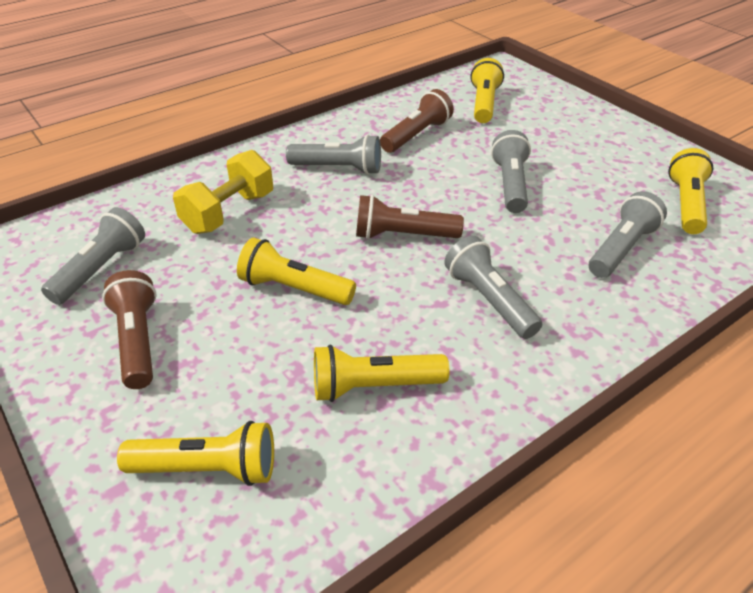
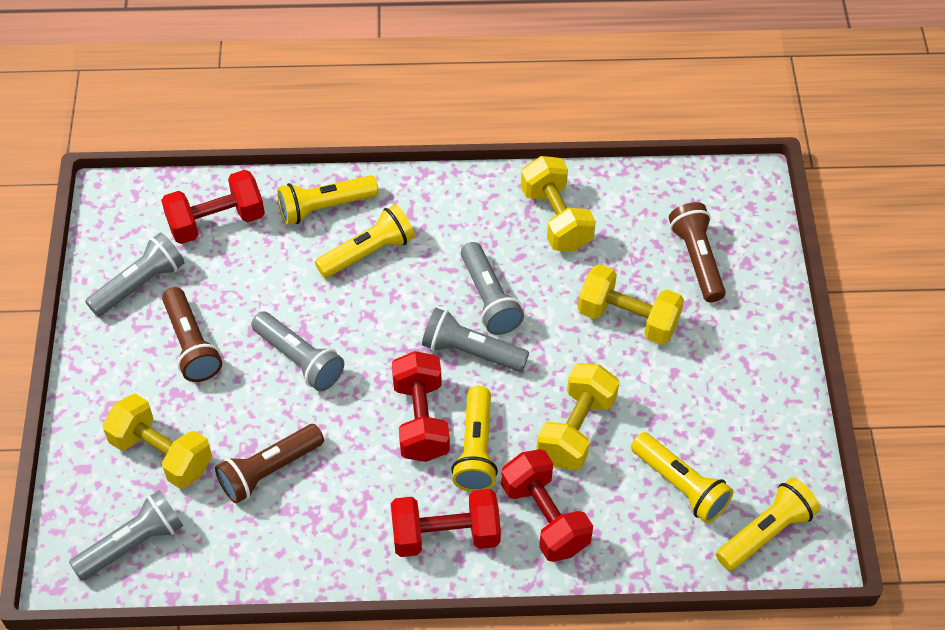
red dumbbell: 0 -> 4
yellow dumbbell: 1 -> 4

